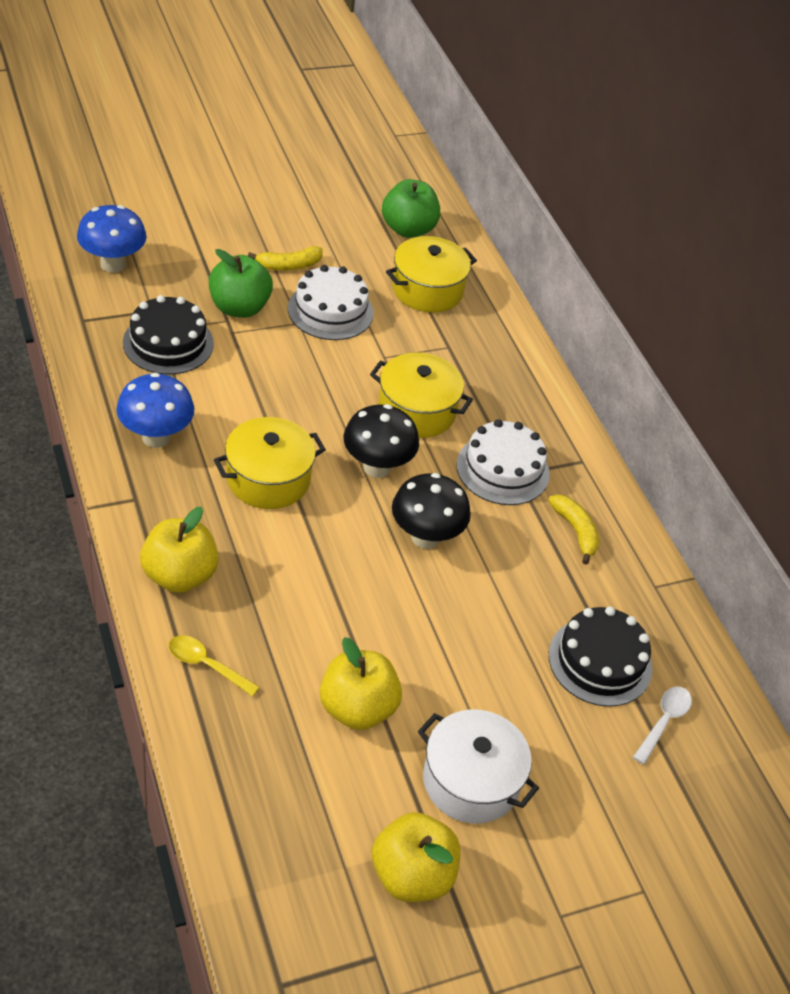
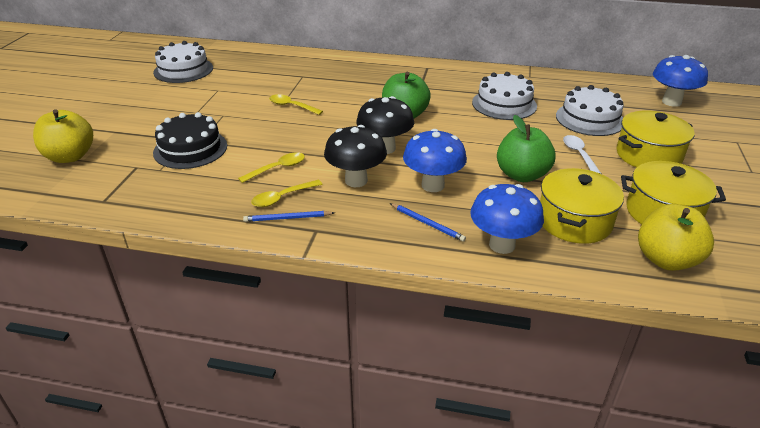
black cake: 2 -> 1
blue mushroom: 2 -> 3
blue pencil: 0 -> 2
white cake: 2 -> 3
white pot: 1 -> 0
yellow apple: 3 -> 2
yellow banana: 2 -> 0
yellow spoon: 1 -> 3

